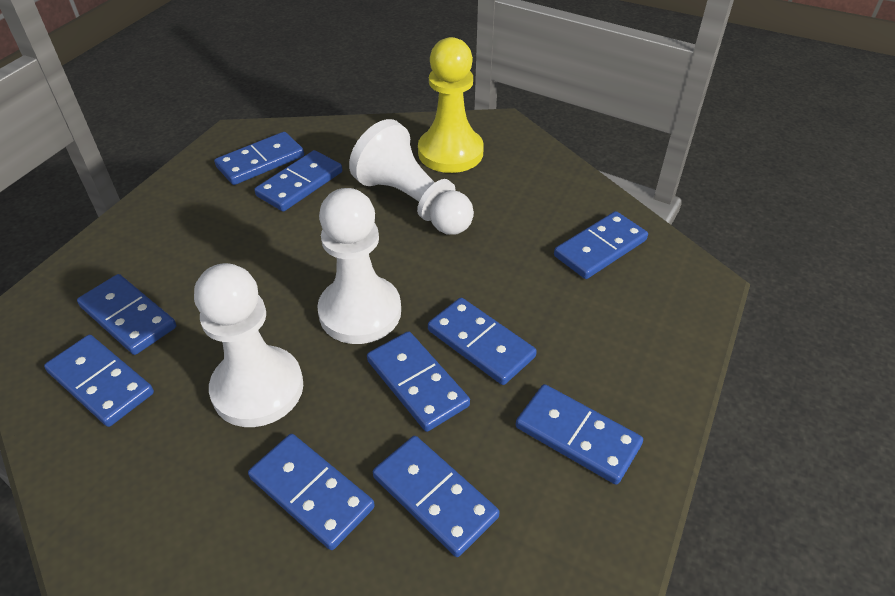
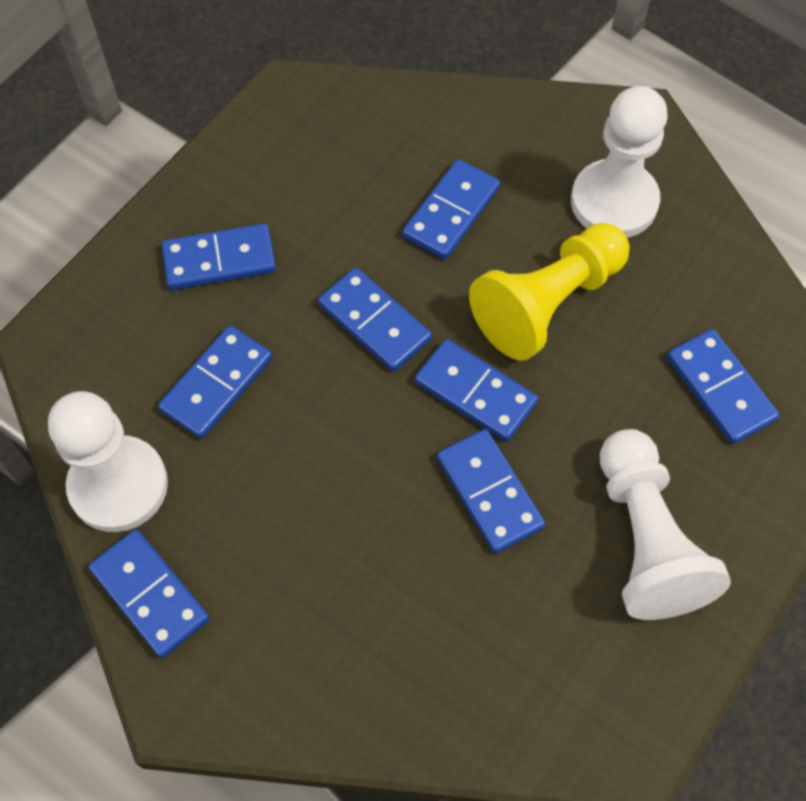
blue domino: 10 -> 8

